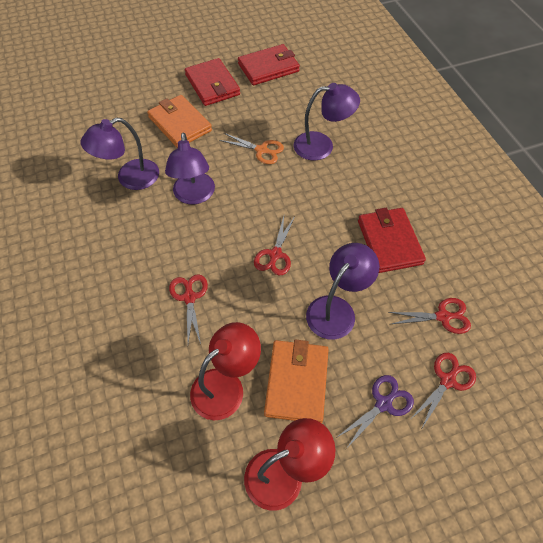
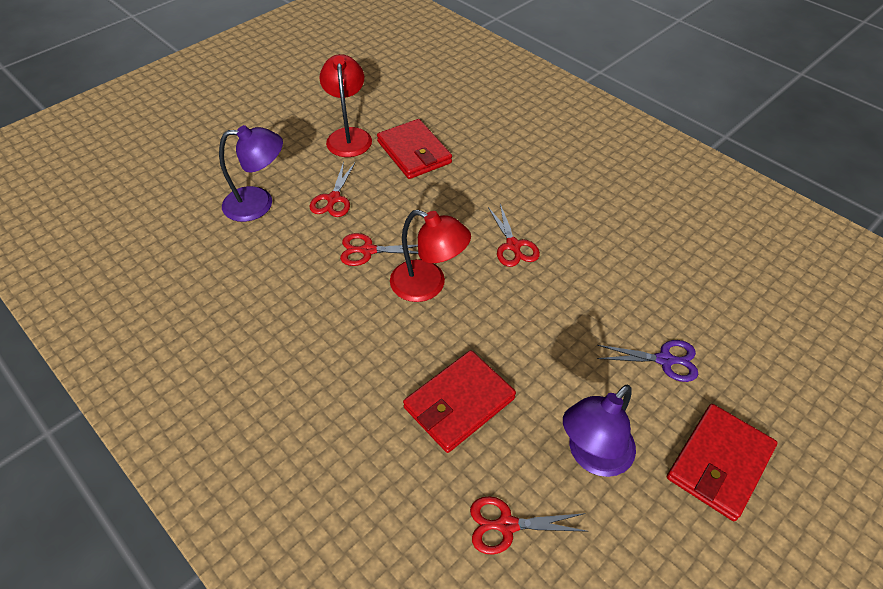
orange scissors: 1 -> 0
orange wallet: 2 -> 0
purple lamp: 4 -> 2

